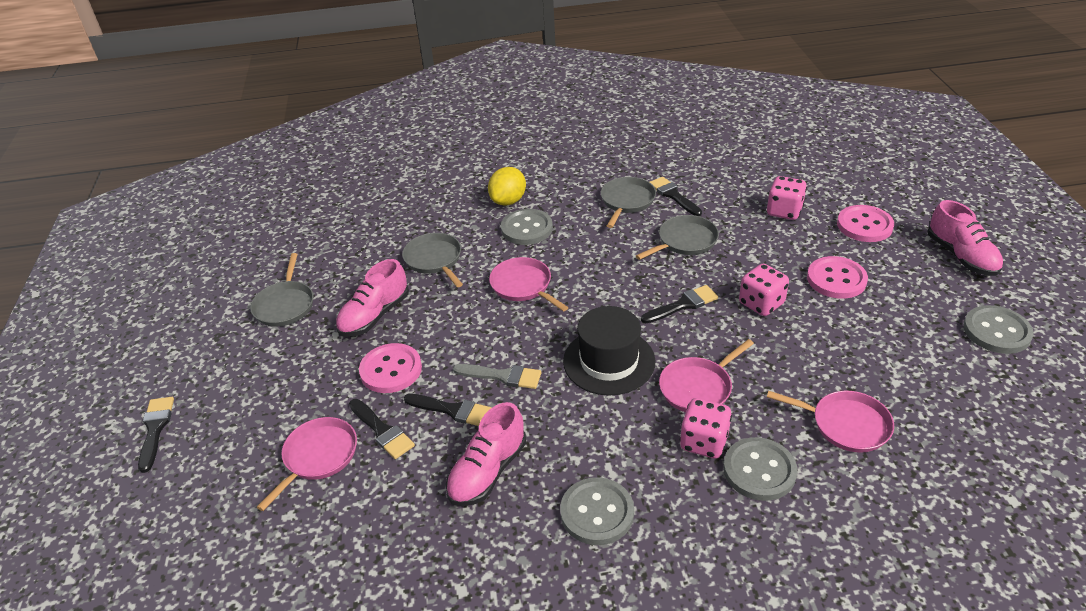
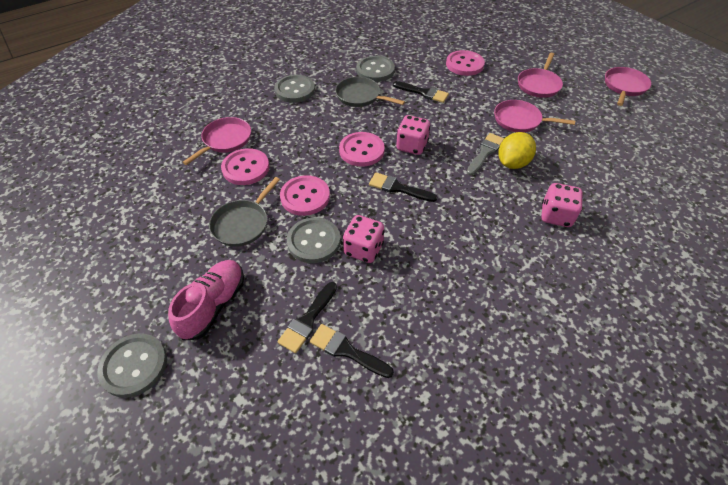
black brush: 5 -> 4
black hat: 1 -> 0
grey pan: 4 -> 2
pink button: 3 -> 4
pink shoe: 3 -> 1

